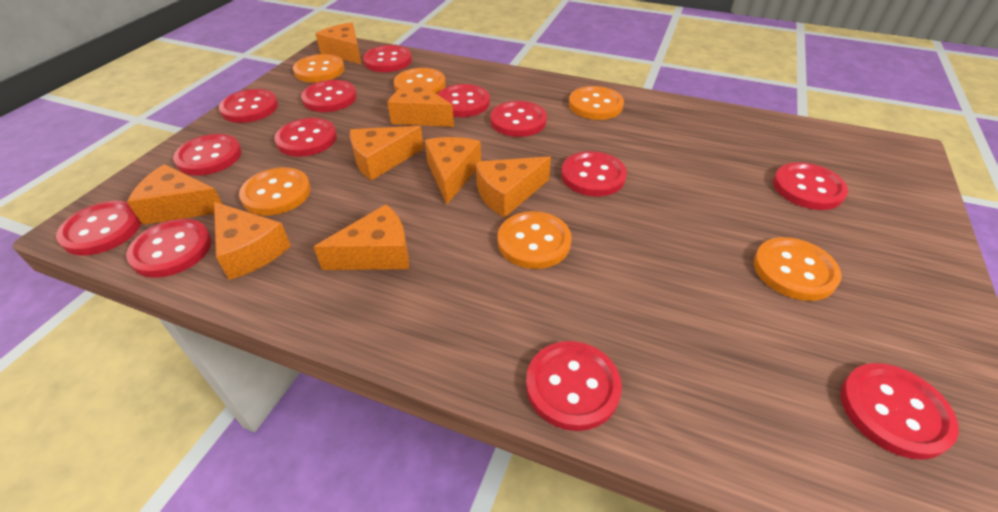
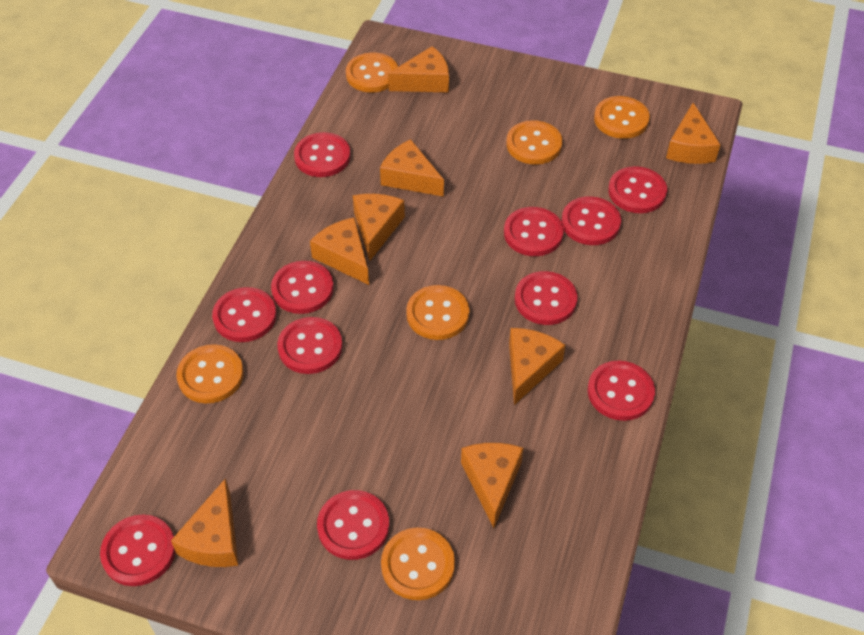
red button: 13 -> 11

